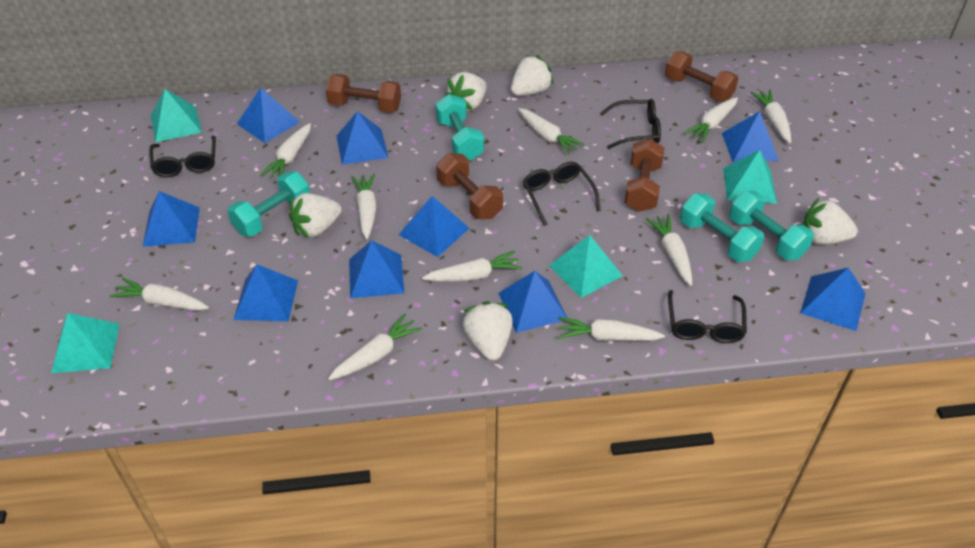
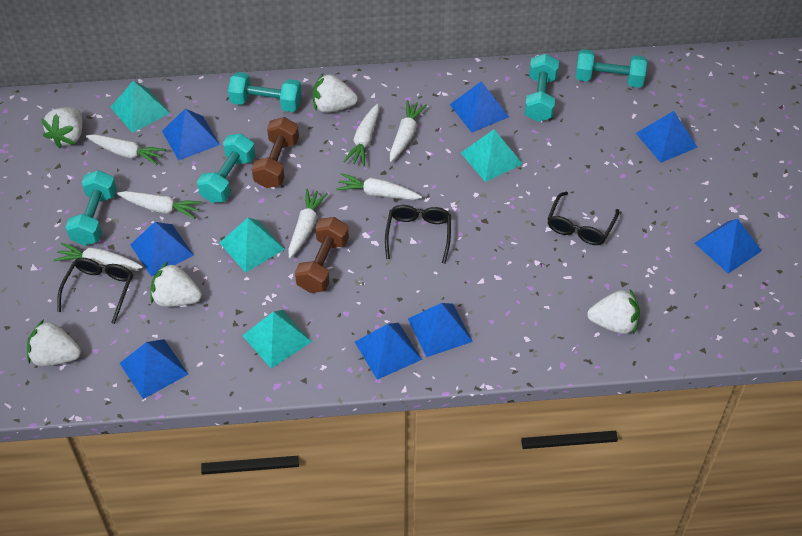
black glasses: 4 -> 3
blue pyramid: 9 -> 8
brown dumbbell: 4 -> 2
turquoise dumbbell: 4 -> 5
white carrot: 10 -> 7

